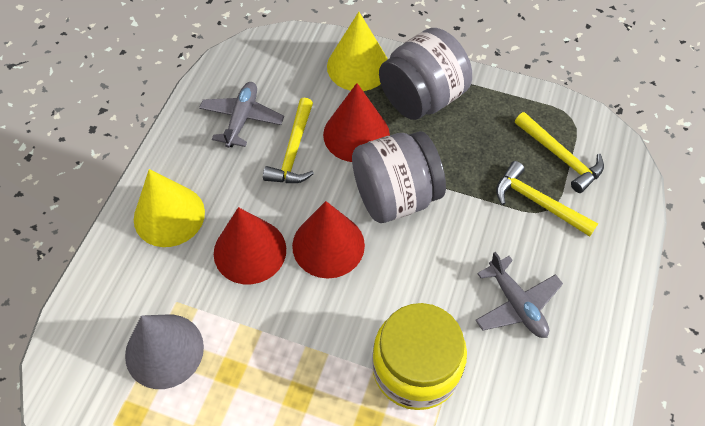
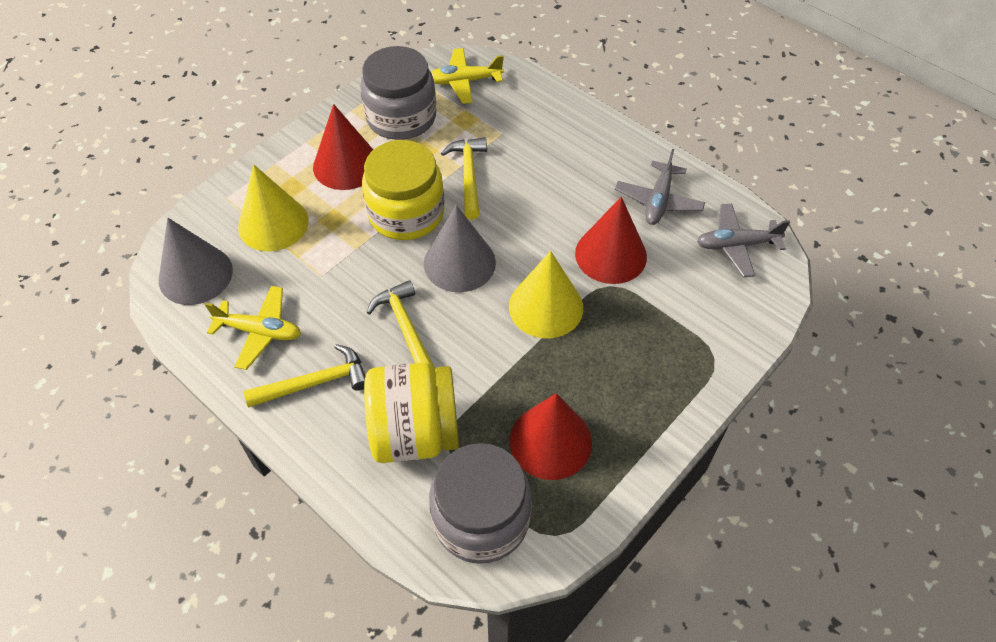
grey cone: 1 -> 2
yellow jar: 1 -> 2
yellow plane: 0 -> 2

